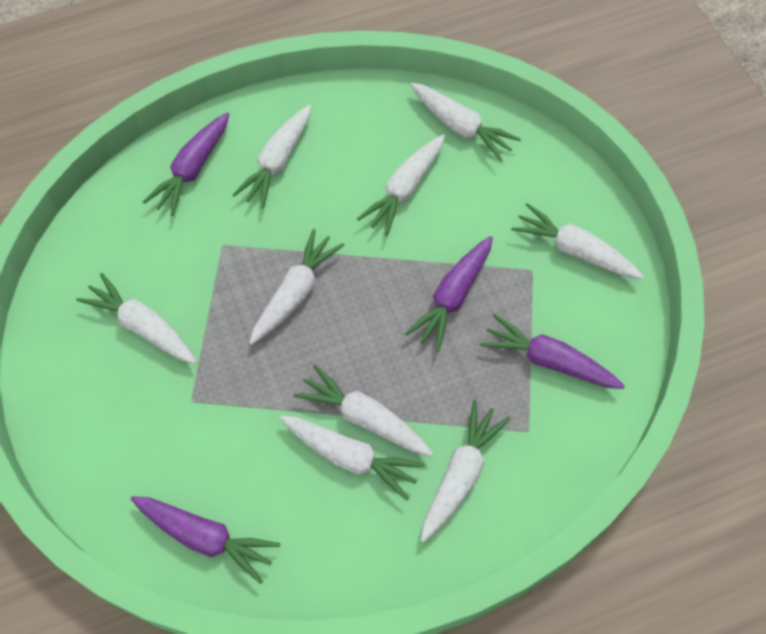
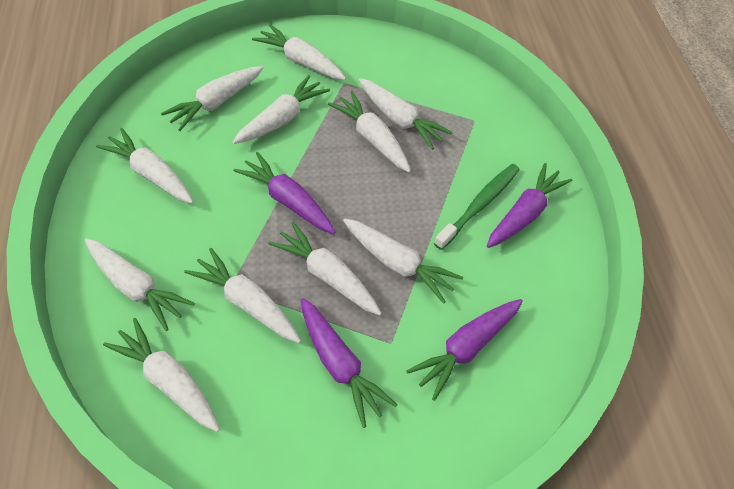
green toothbrush: 0 -> 1
white carrot: 9 -> 11

